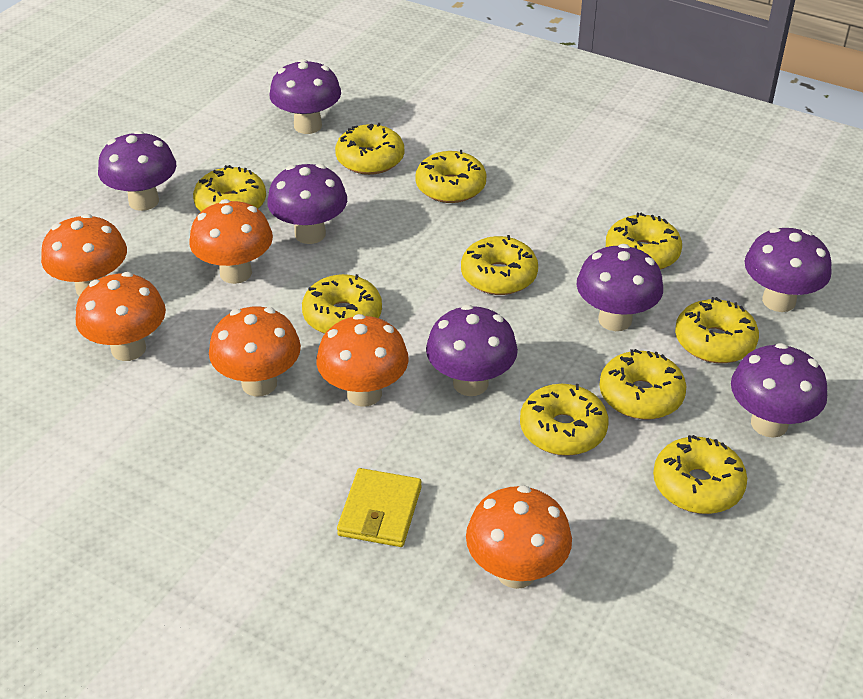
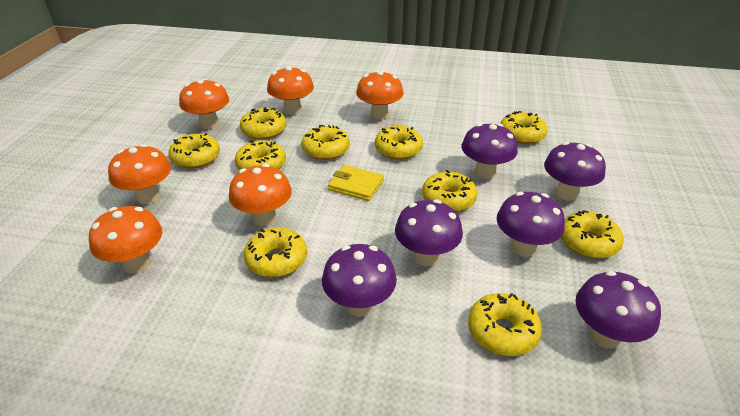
purple mushroom: 7 -> 6

